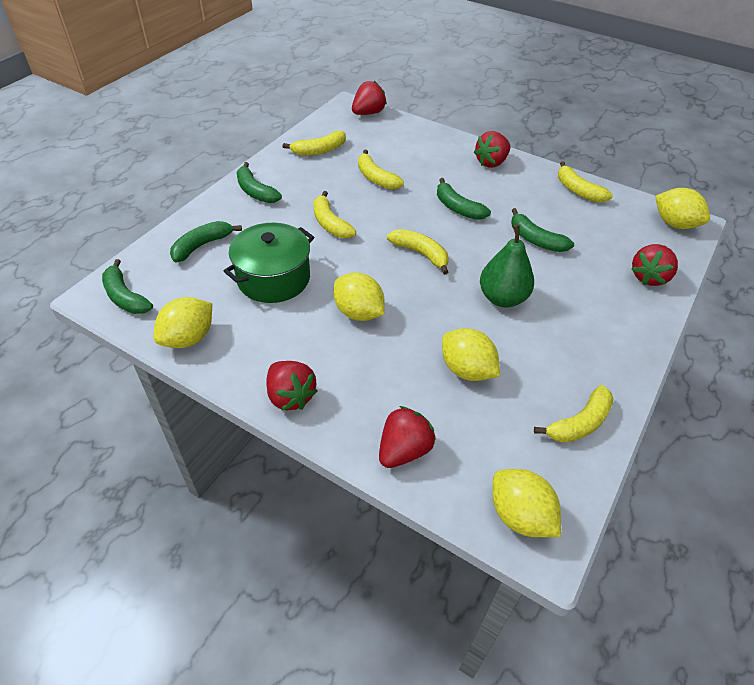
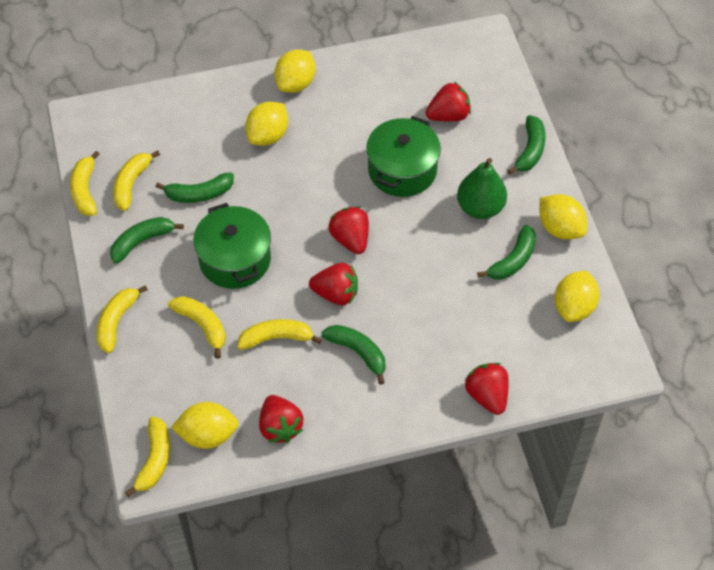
green pot: 1 -> 2

